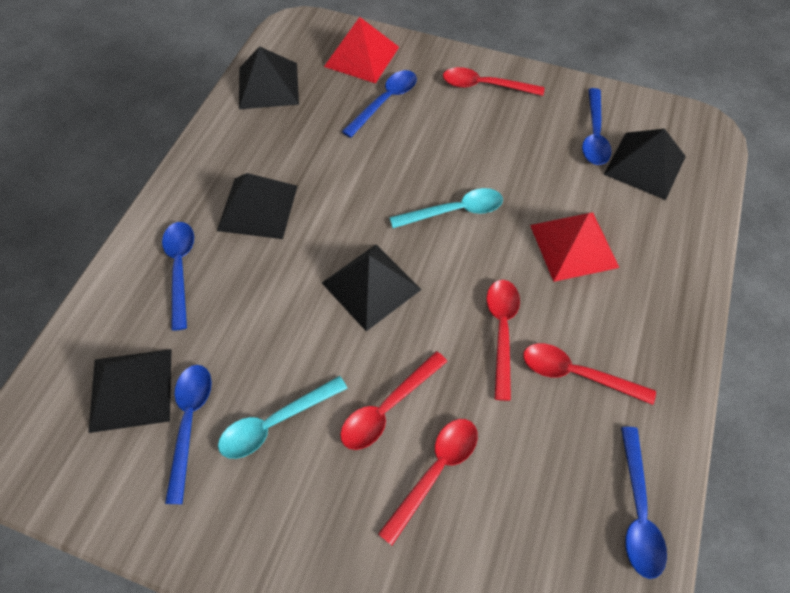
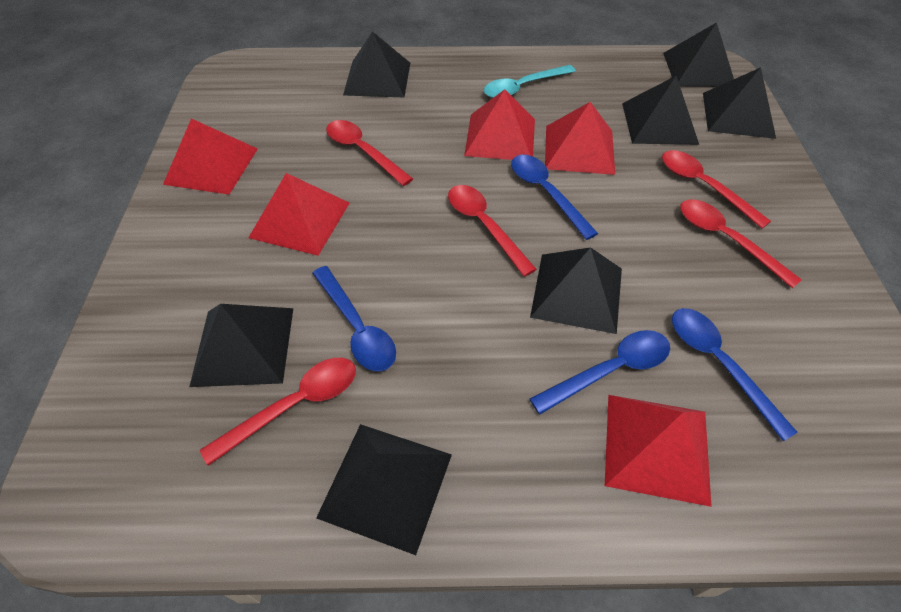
black pyramid: 5 -> 7
blue spoon: 5 -> 4
red pyramid: 2 -> 5
turquoise spoon: 2 -> 1

